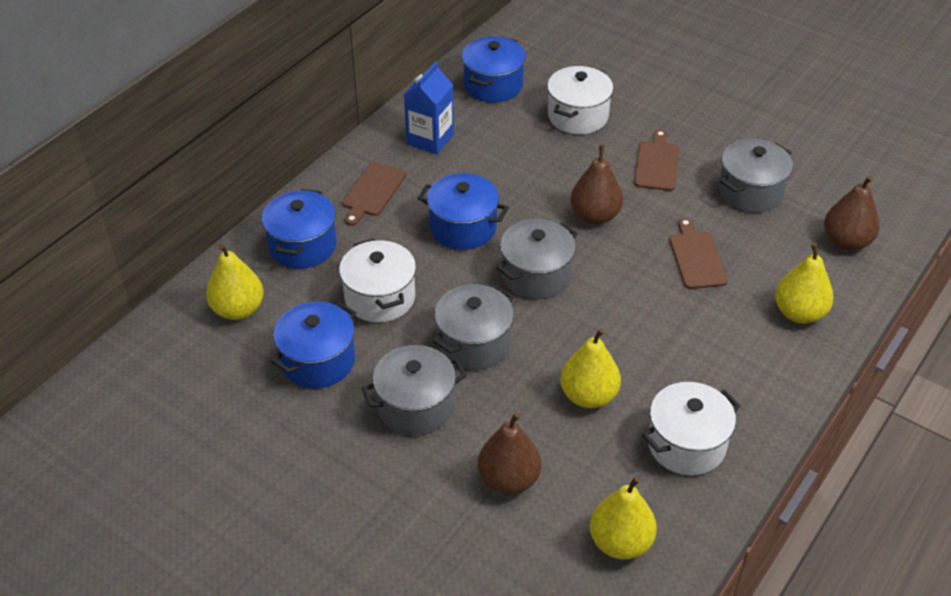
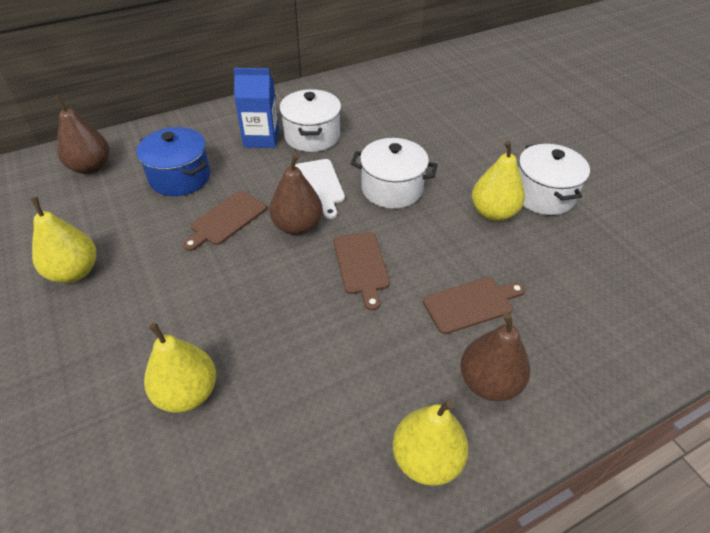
blue pot: 4 -> 1
grey pot: 4 -> 0
white cutting board: 0 -> 1

